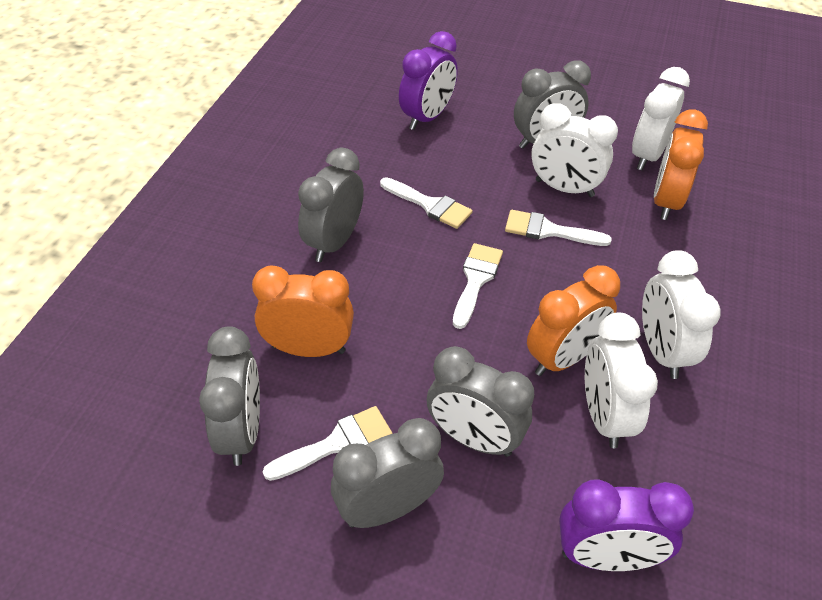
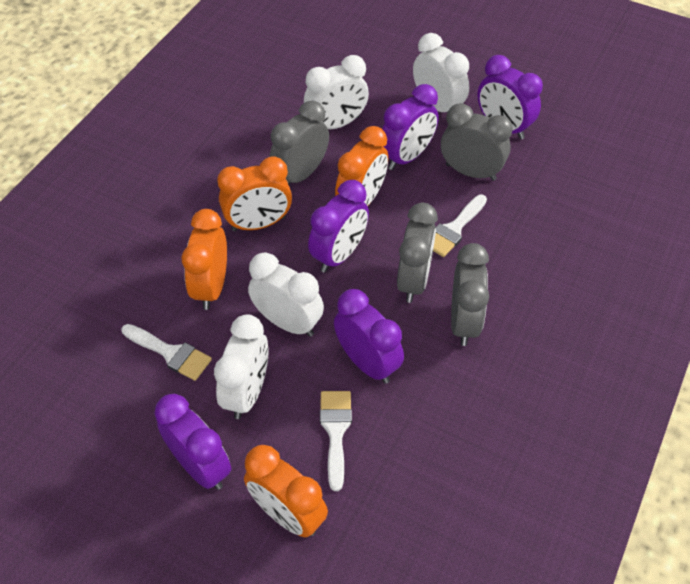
grey clock: 5 -> 4
orange clock: 3 -> 4
purple clock: 2 -> 5
white brush: 4 -> 3

